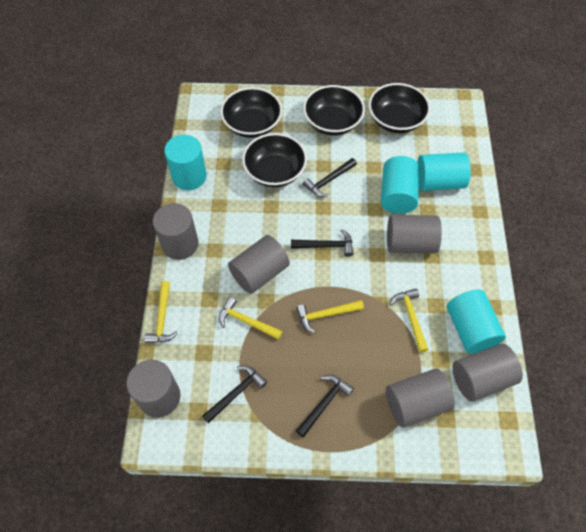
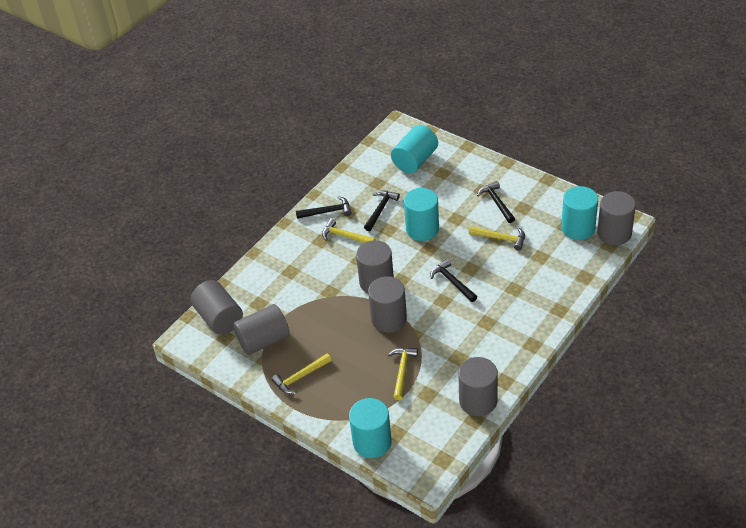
black bowl: 4 -> 0

